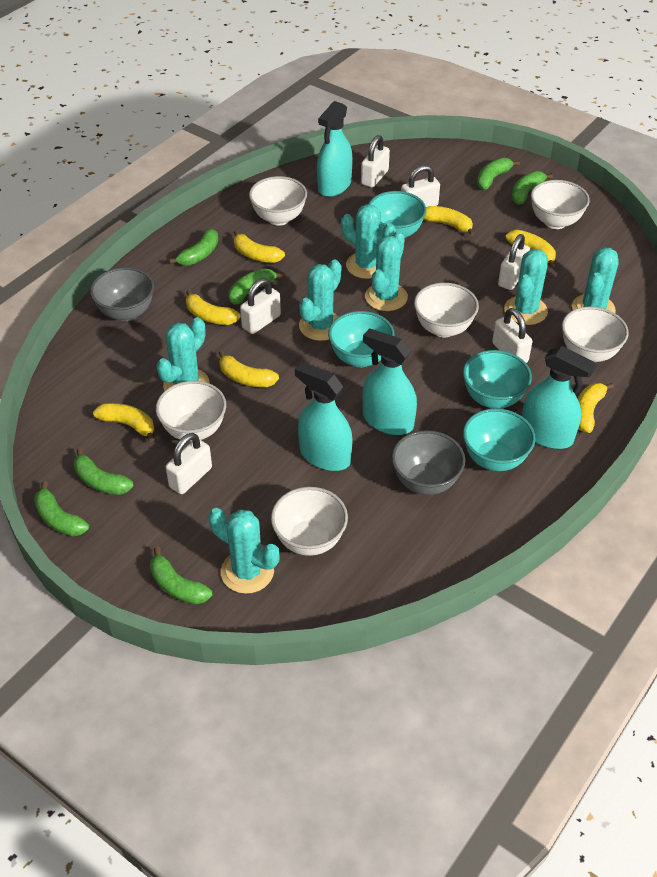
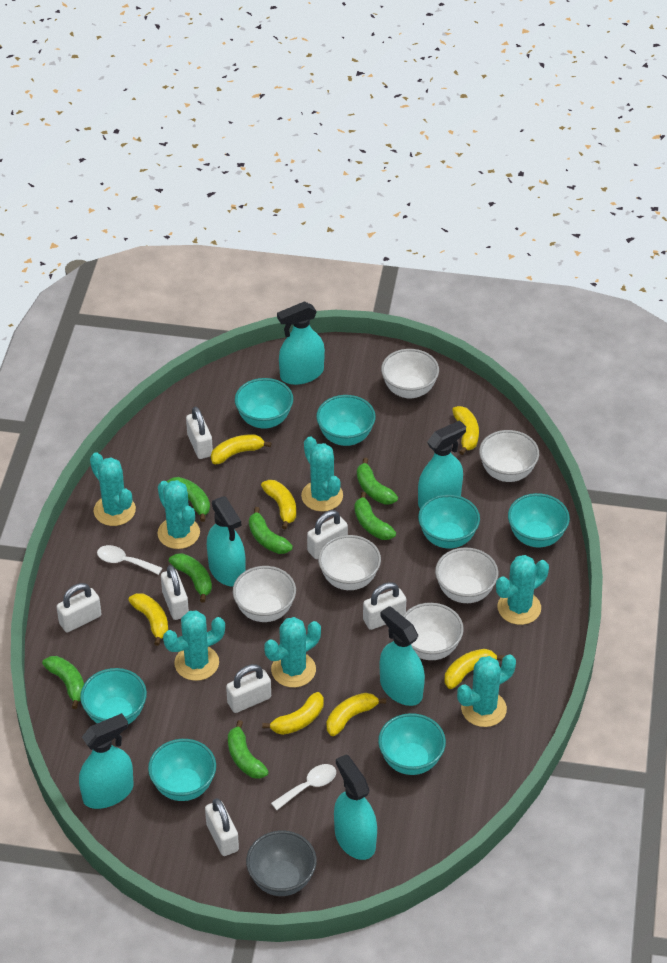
grey bowl: 2 -> 1
turquoise bowl: 4 -> 7
turquoise spray bottle: 4 -> 6
white padlock: 6 -> 7
white spoon: 0 -> 2

